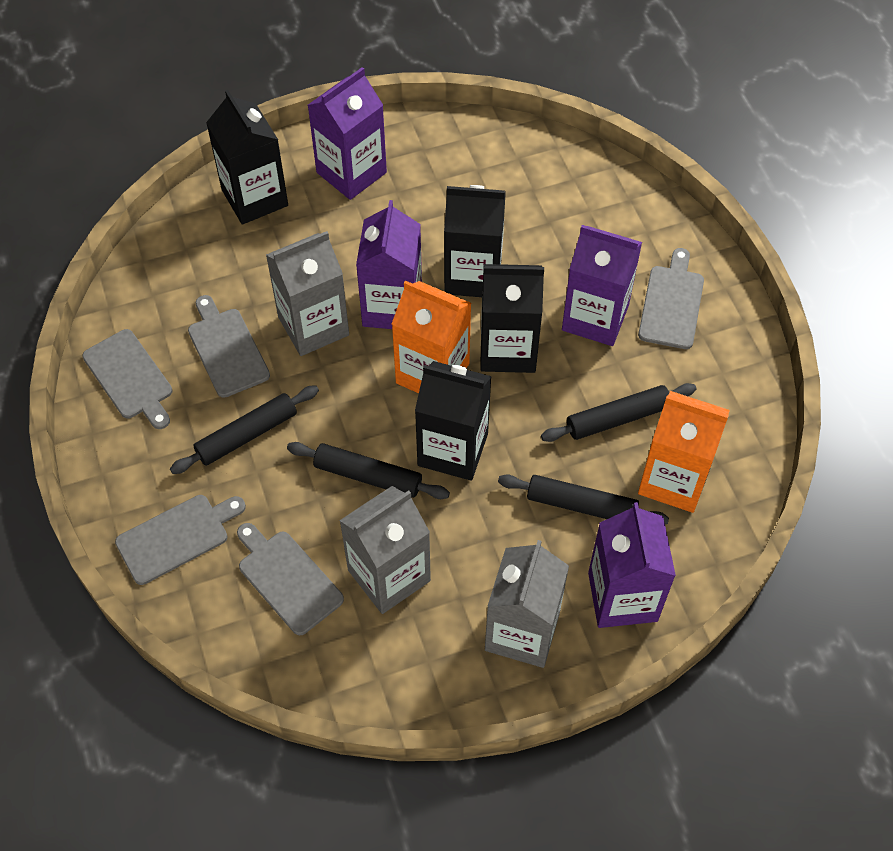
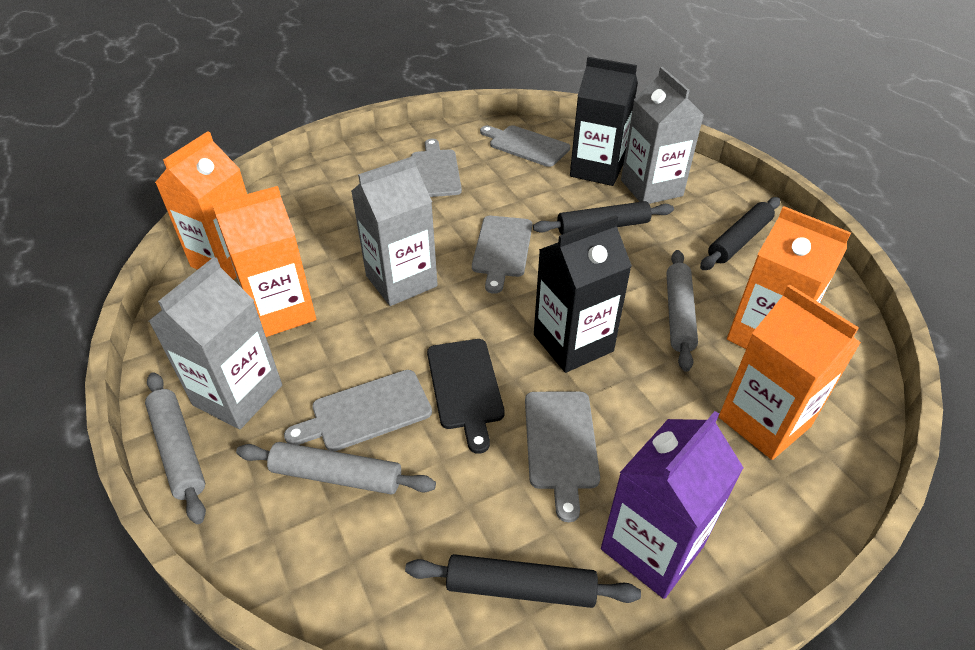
black carton: 4 -> 2
black cutting board: 0 -> 1
black rolling pin: 4 -> 3
grey rolling pin: 0 -> 3
orange carton: 2 -> 4
purple carton: 4 -> 1

